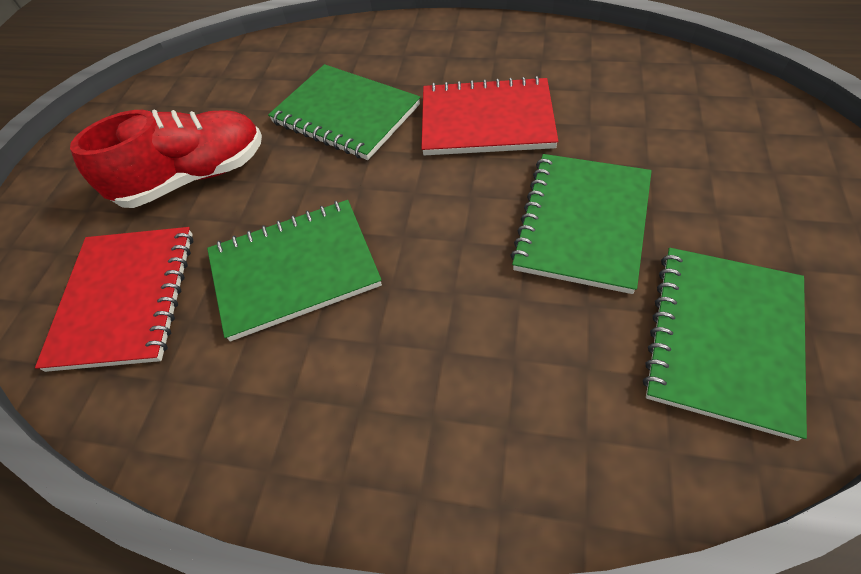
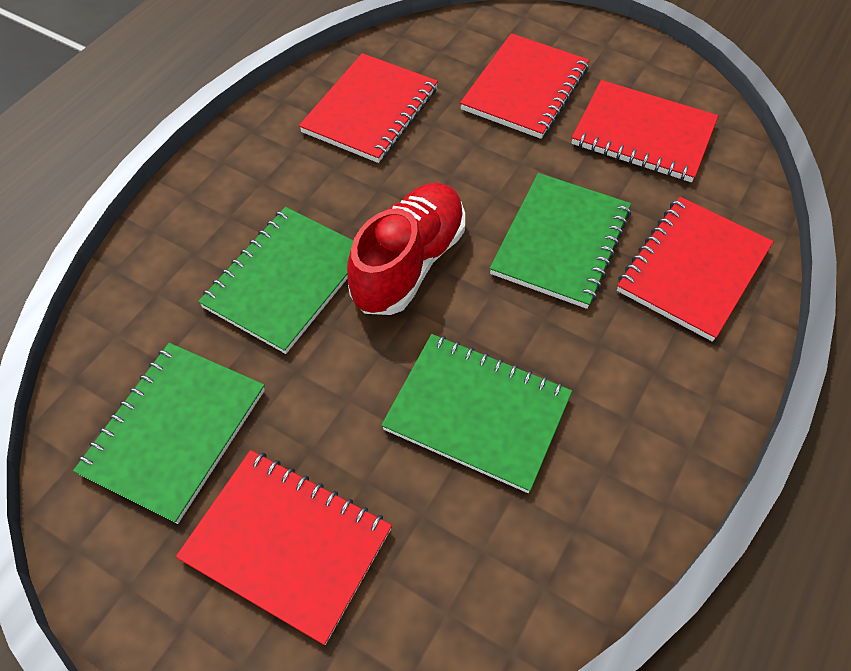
red notebook: 2 -> 5

